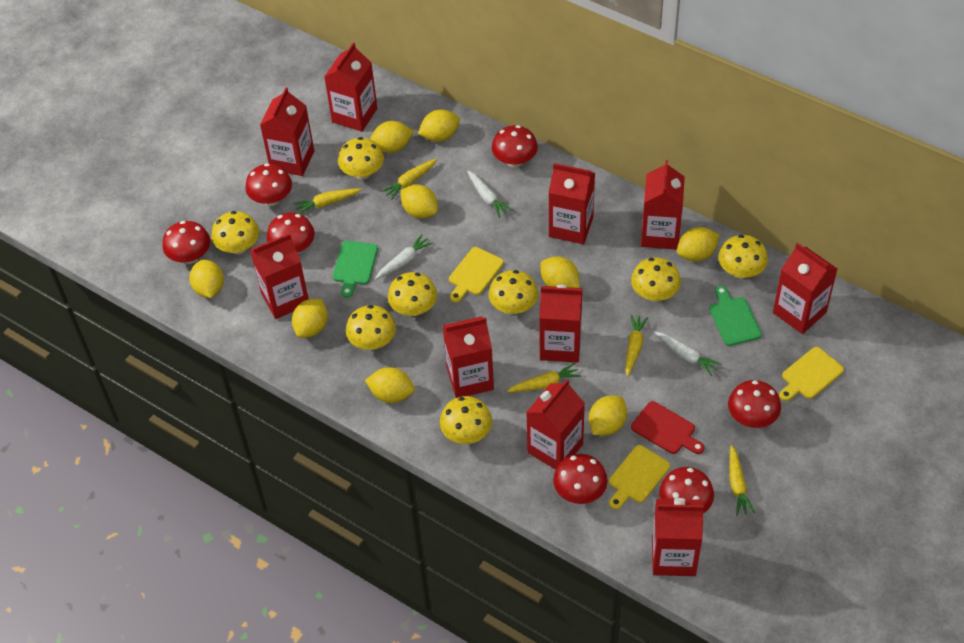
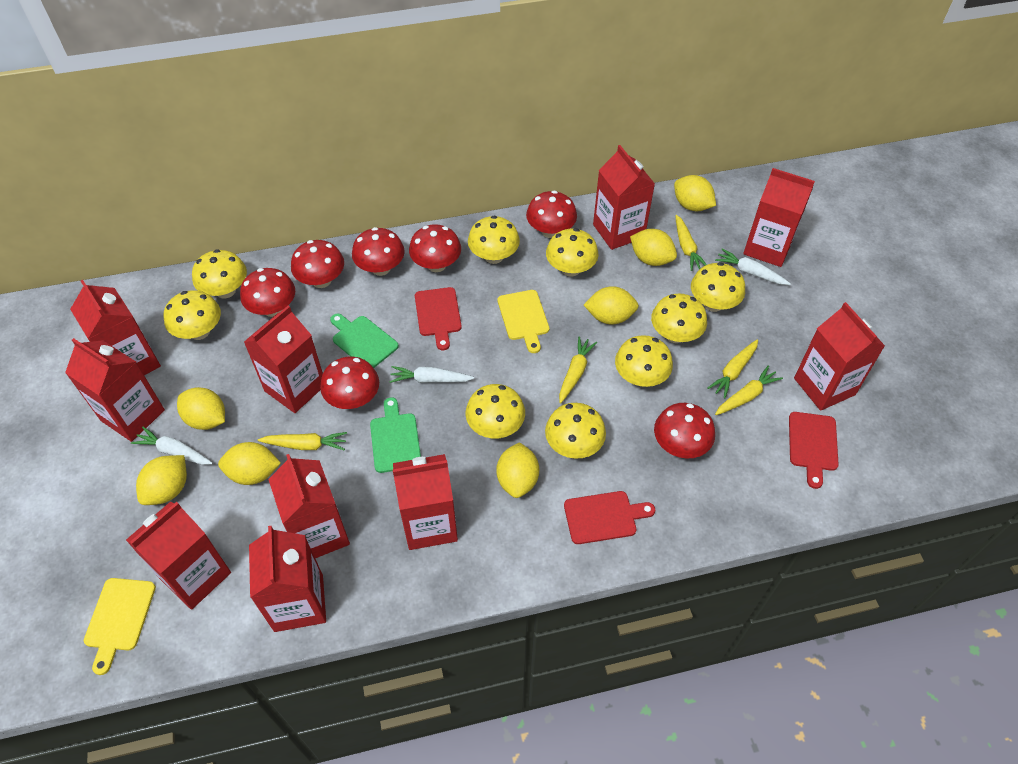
red cutting board: 1 -> 3
yellow cutting board: 3 -> 2
yellow lemon: 9 -> 7
yellow mushroom: 8 -> 9

